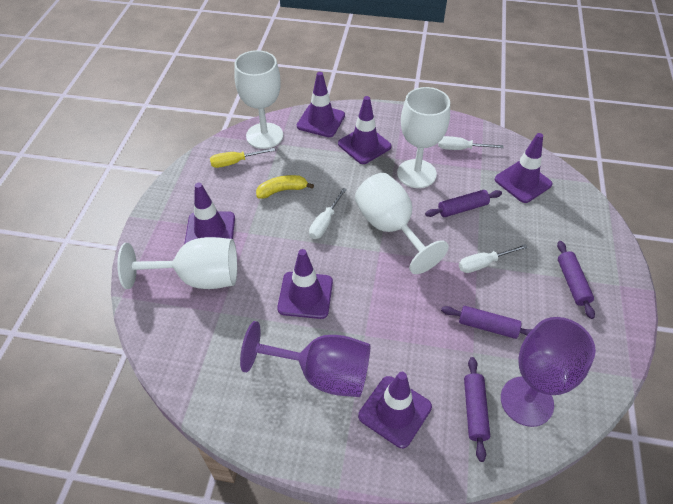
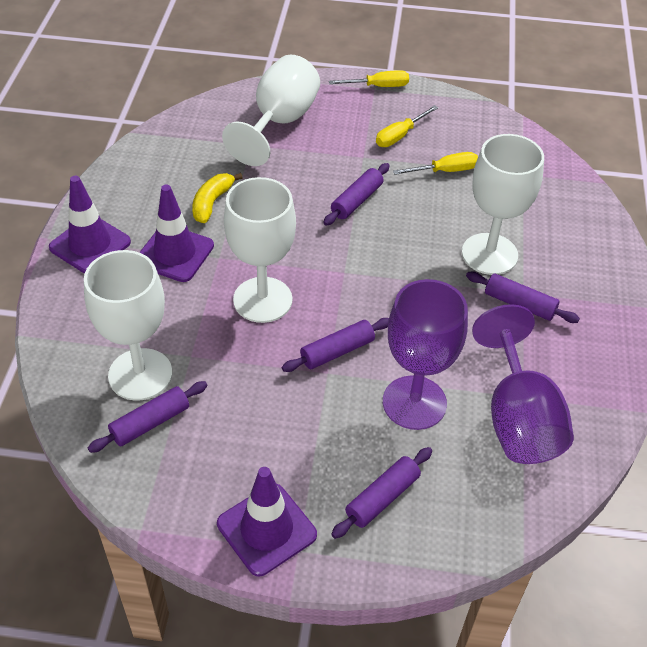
purple rolling pin: 4 -> 5
purple traffic cone: 6 -> 3
white screwdriver: 3 -> 0
yellow screwdriver: 1 -> 3

